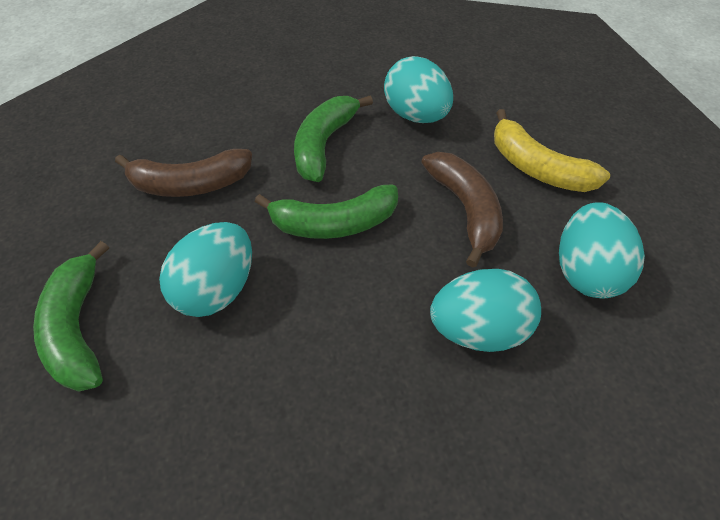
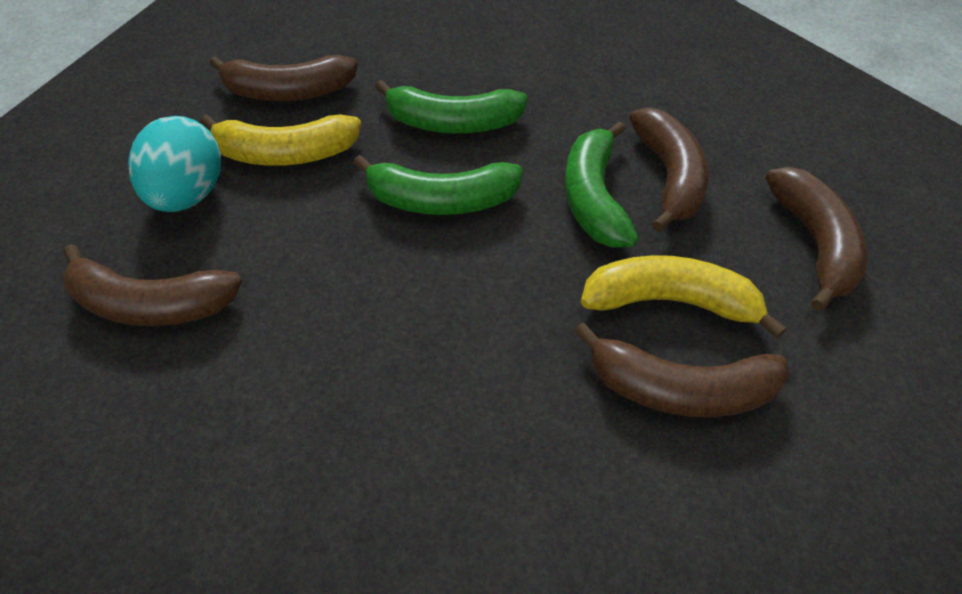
brown banana: 2 -> 5
turquoise egg: 4 -> 1
yellow banana: 1 -> 2

